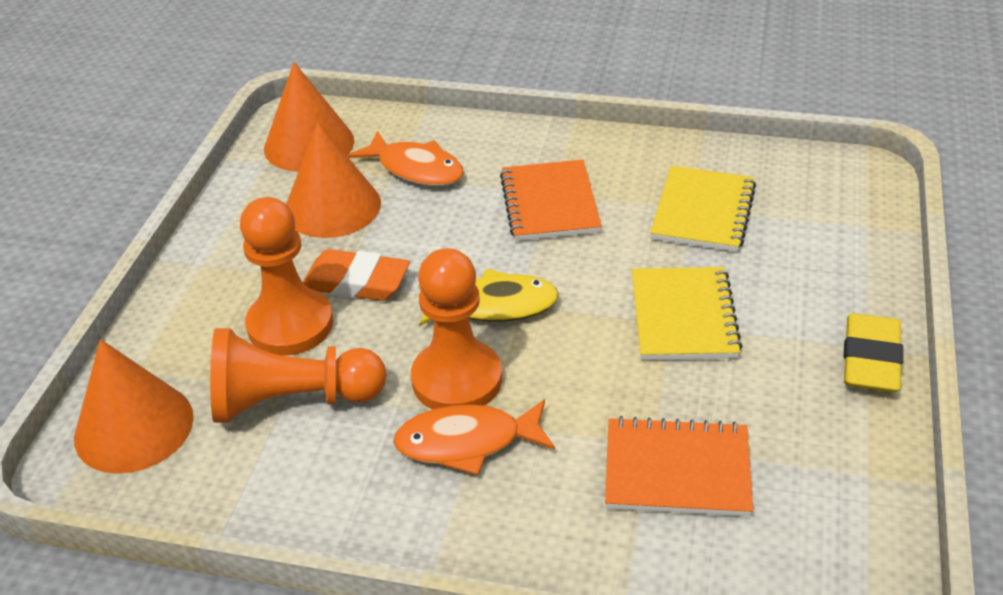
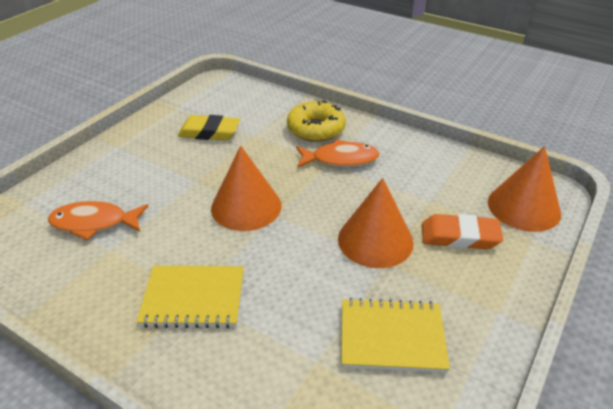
orange notebook: 2 -> 0
orange pawn: 3 -> 0
yellow donut: 0 -> 1
yellow fish: 1 -> 0

